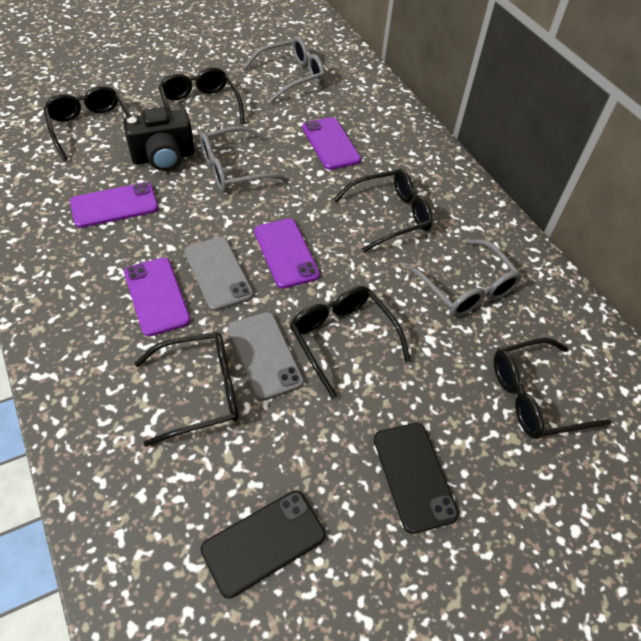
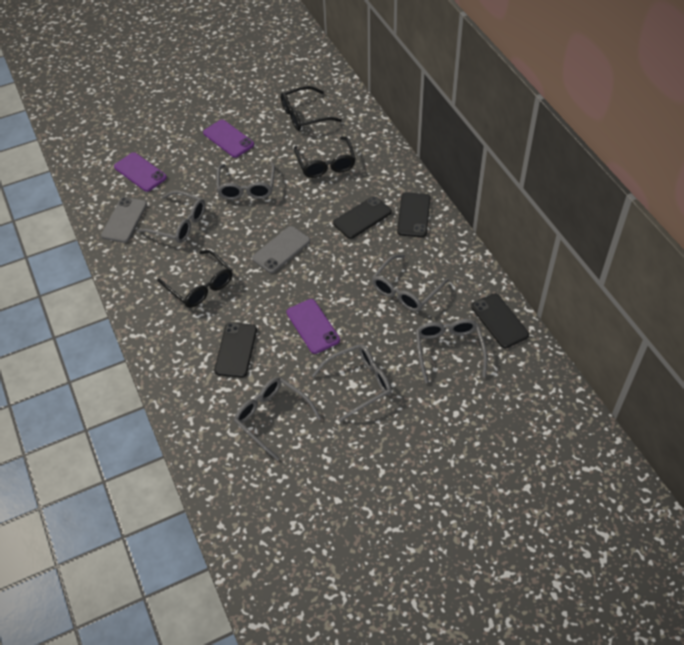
black camera: 1 -> 0
black glasses: 6 -> 3
black phone: 2 -> 4
grey glasses: 3 -> 6
purple phone: 4 -> 3

